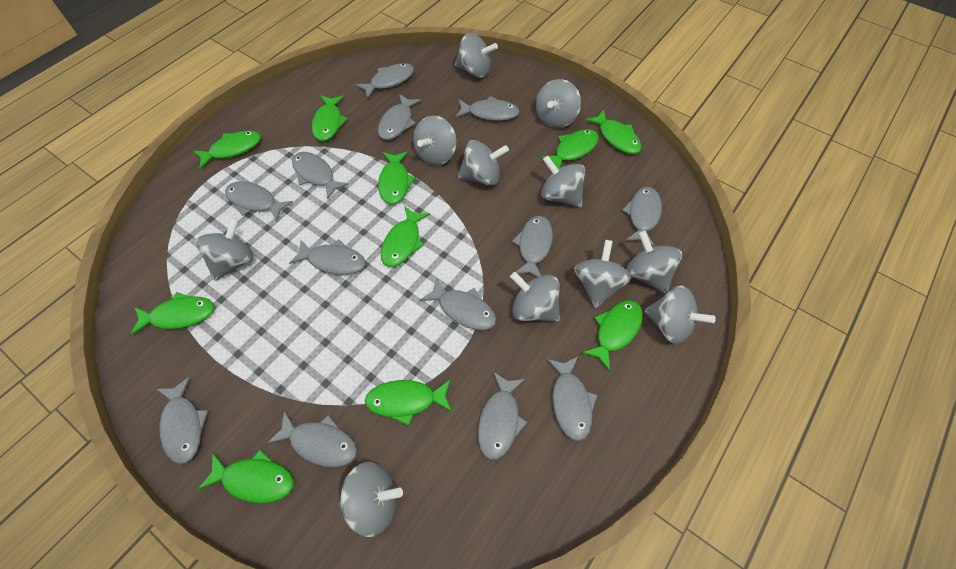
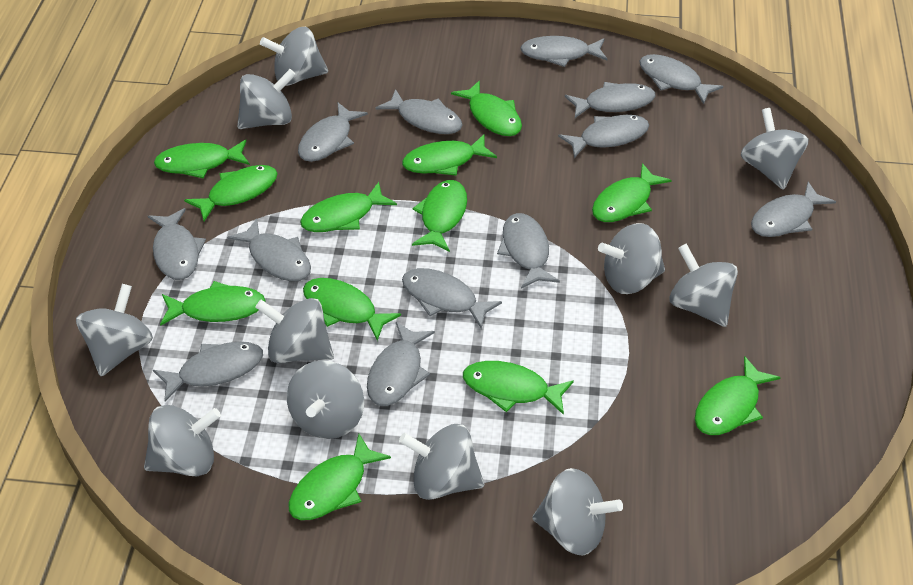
green fish: 10 -> 12

